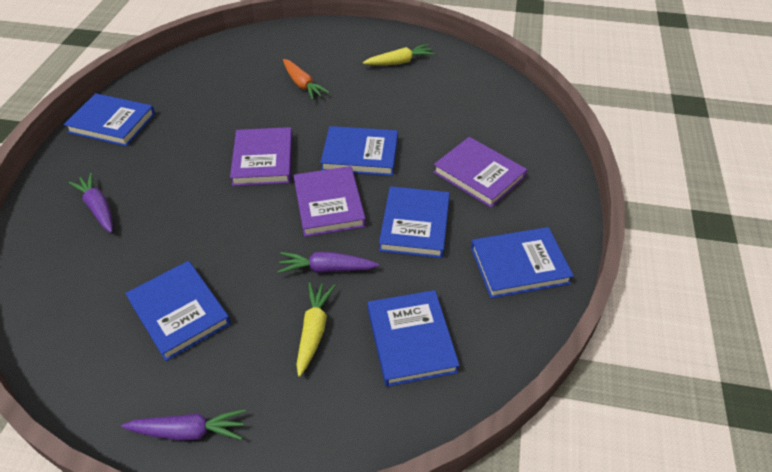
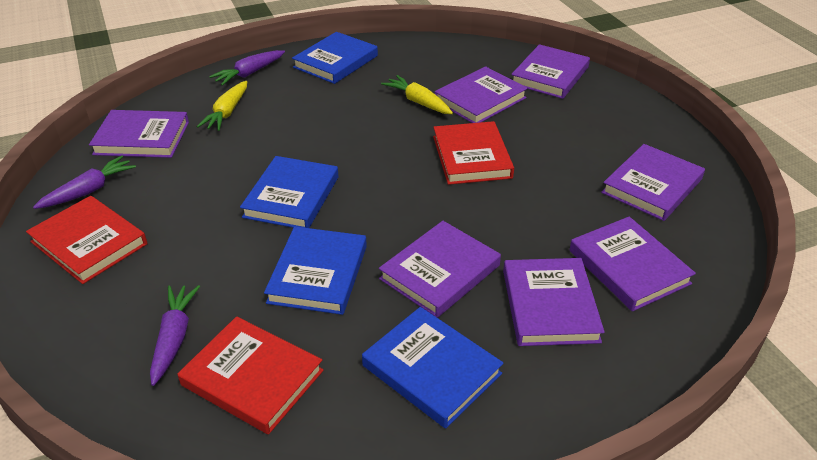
blue book: 6 -> 4
orange carrot: 1 -> 0
purple book: 3 -> 7
red book: 0 -> 3

